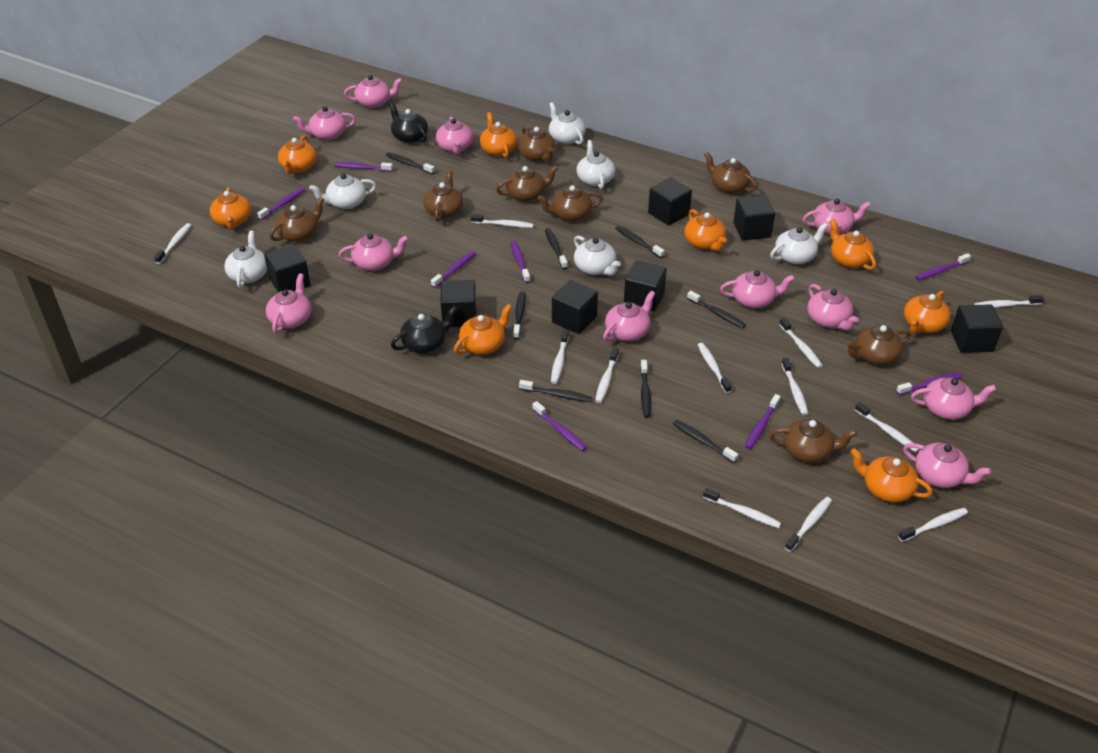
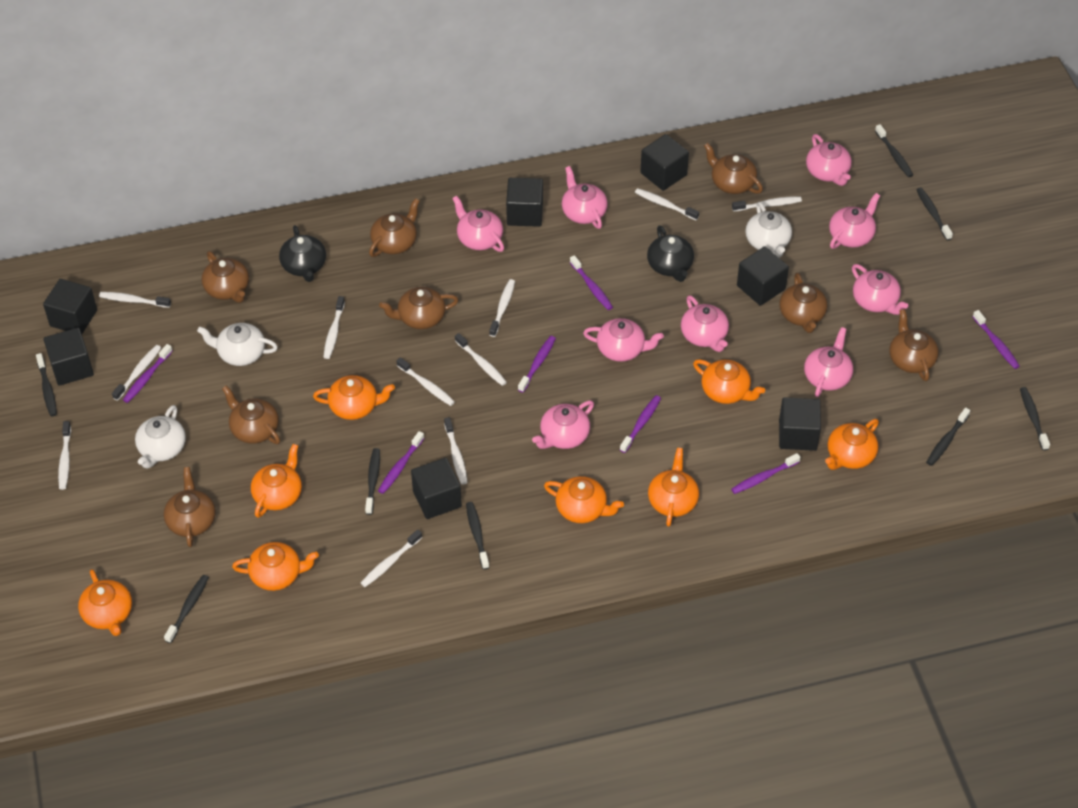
pink teapot: 11 -> 9
purple toothbrush: 8 -> 7
white teapot: 6 -> 3
white toothbrush: 12 -> 11

